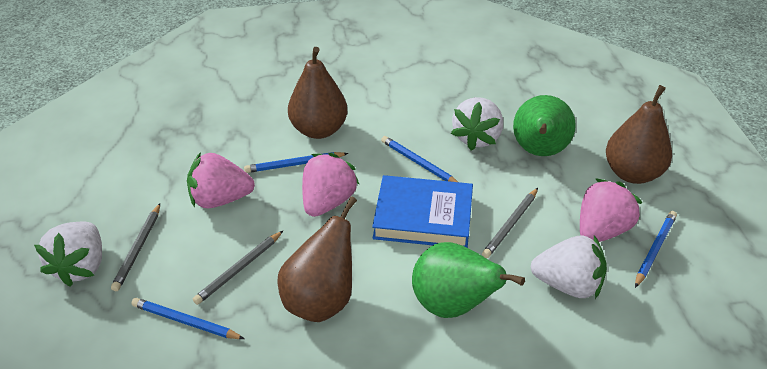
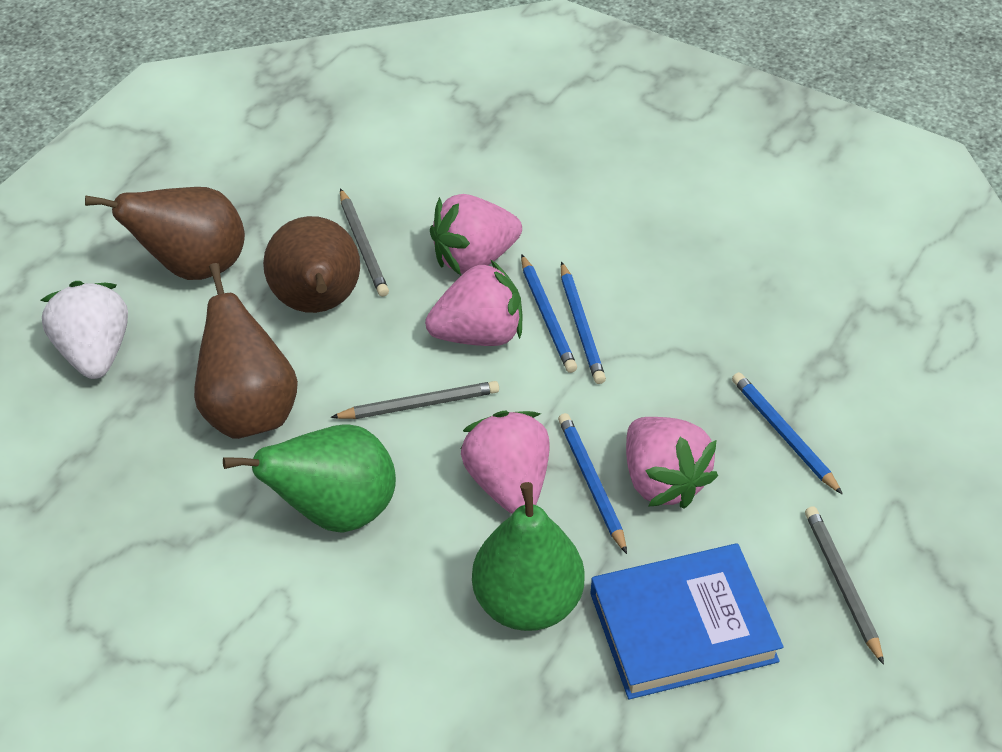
pink strawberry: 3 -> 4
white strawberry: 3 -> 1

